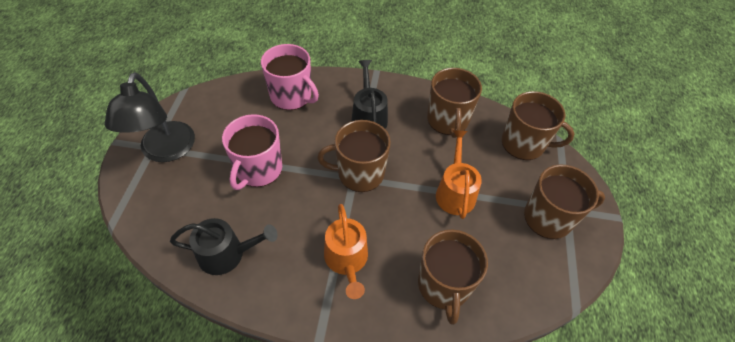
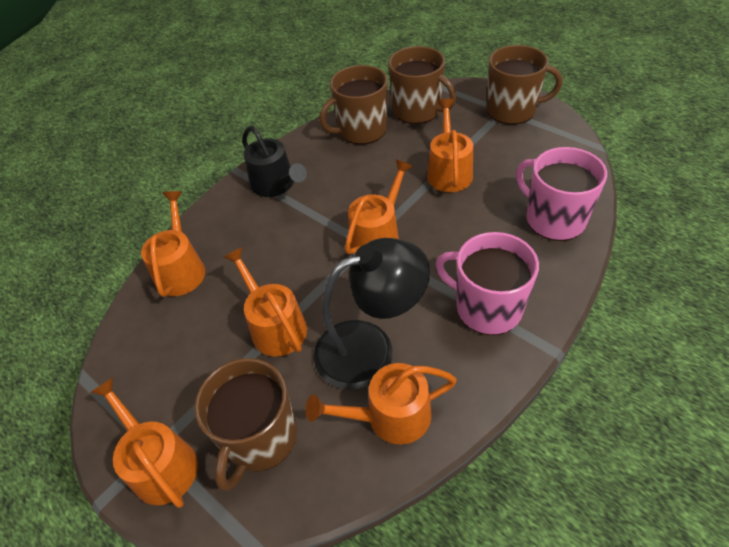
black watering can: 2 -> 1
brown mug: 5 -> 4
orange watering can: 2 -> 6

